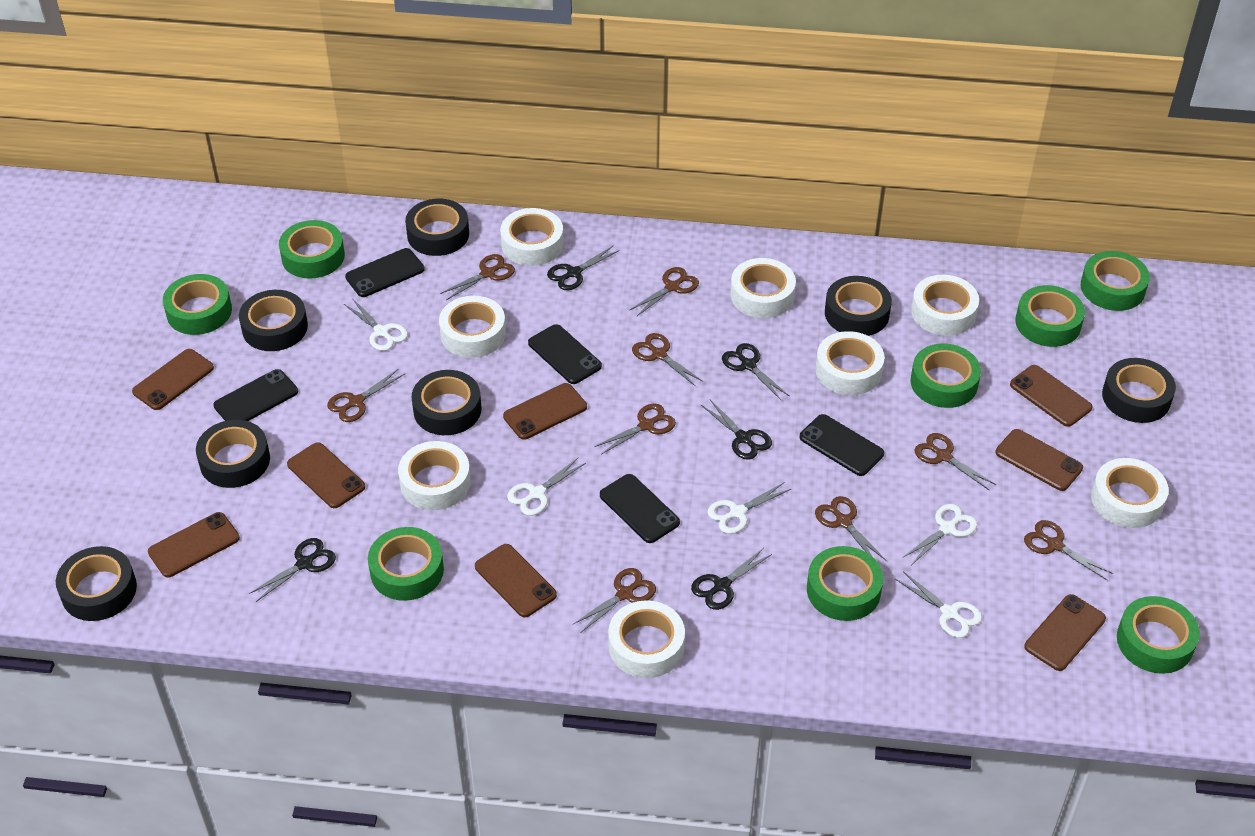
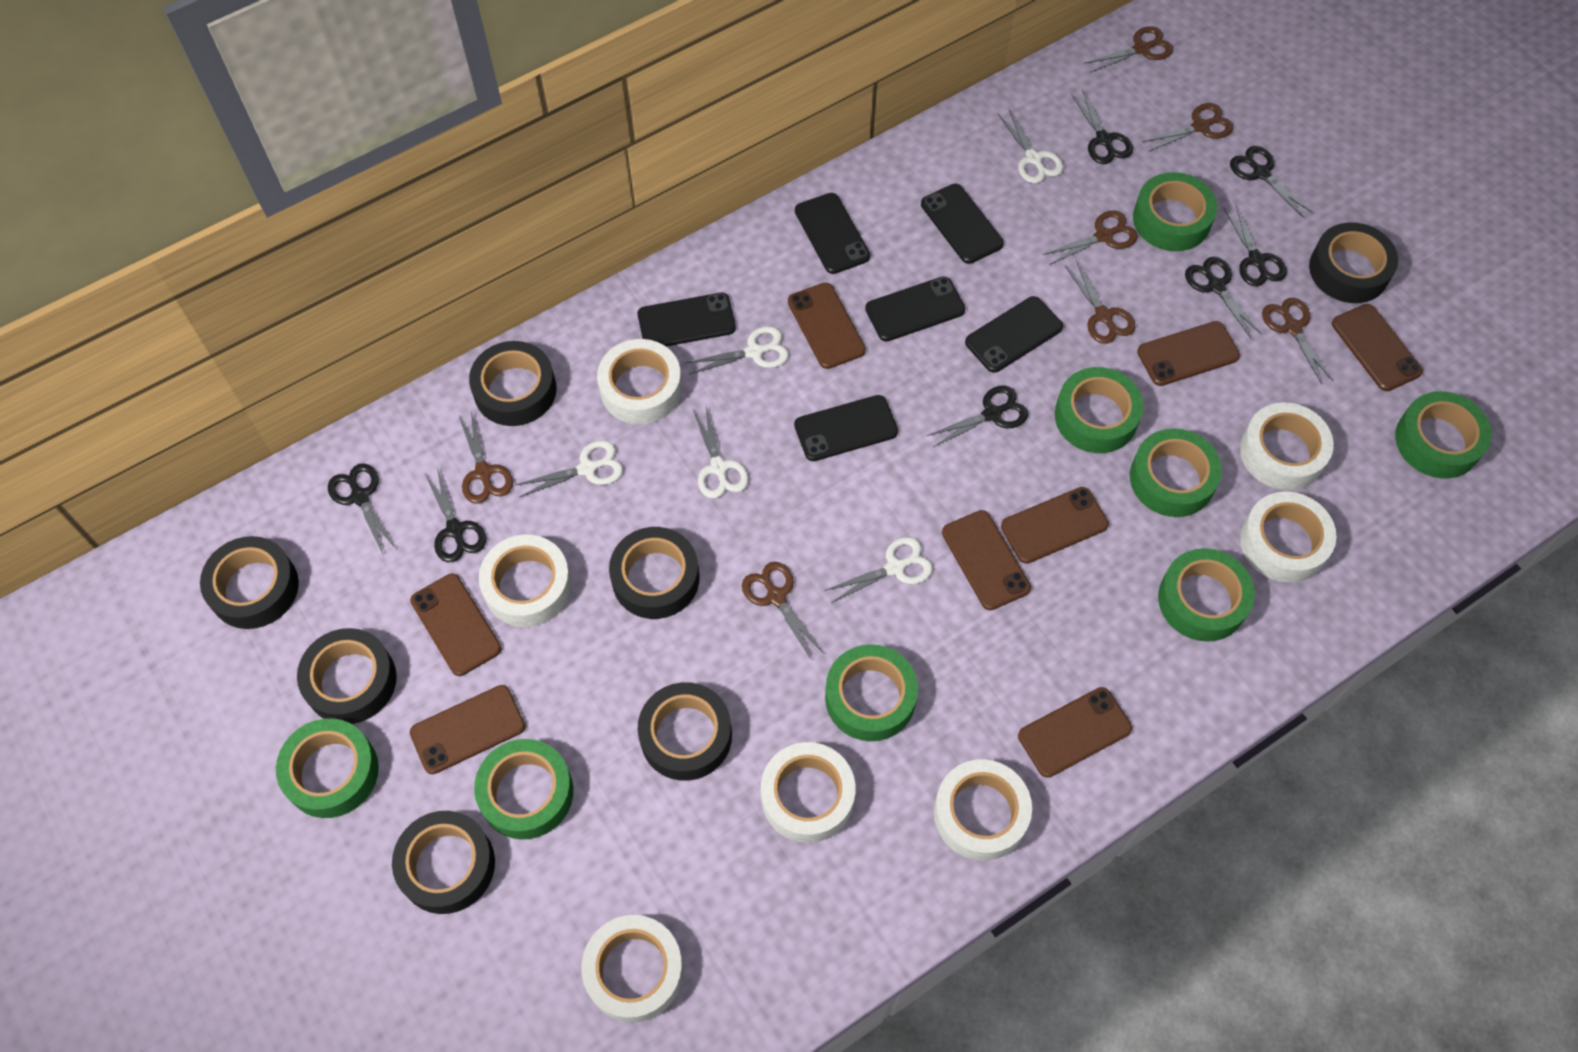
black phone: 5 -> 6
black scissors: 5 -> 7
brown scissors: 9 -> 7
white tape: 8 -> 7

